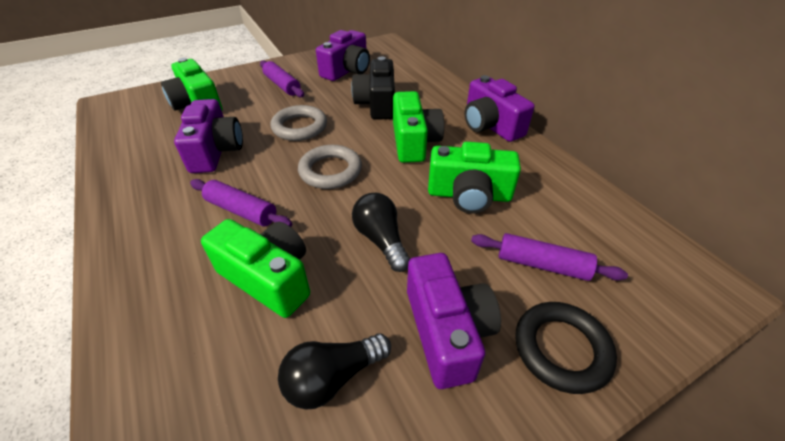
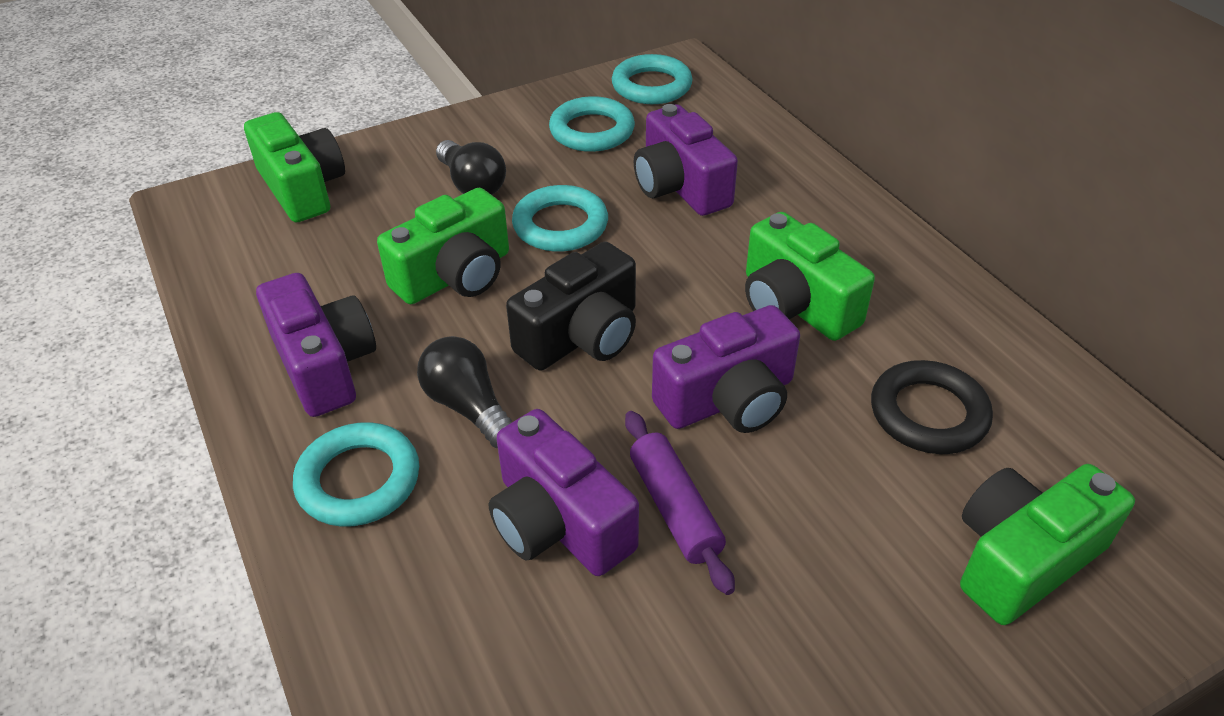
grey ring: 2 -> 0
purple rolling pin: 3 -> 1
turquoise ring: 0 -> 4

